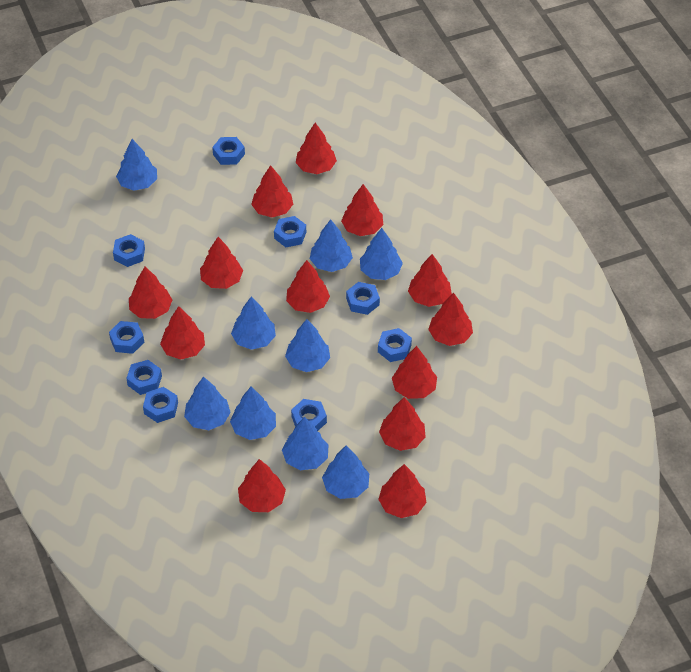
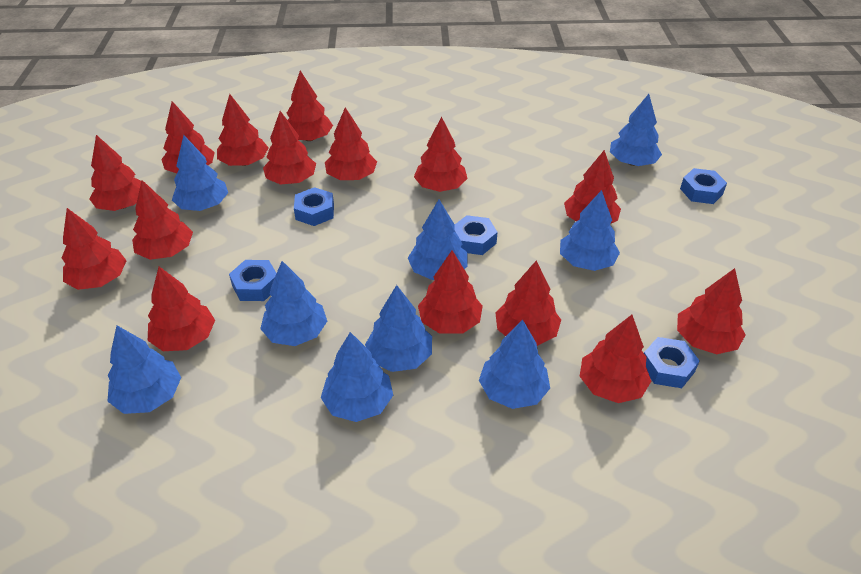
blue nut: 9 -> 5
red tree: 13 -> 15

